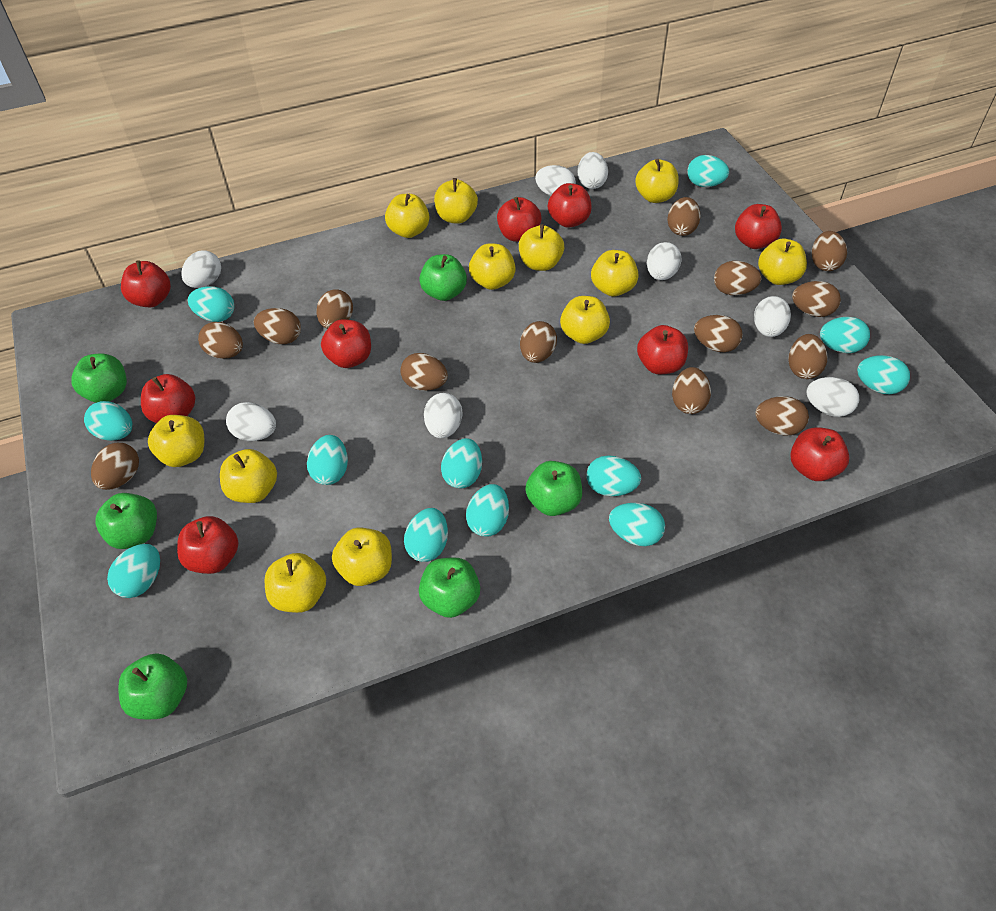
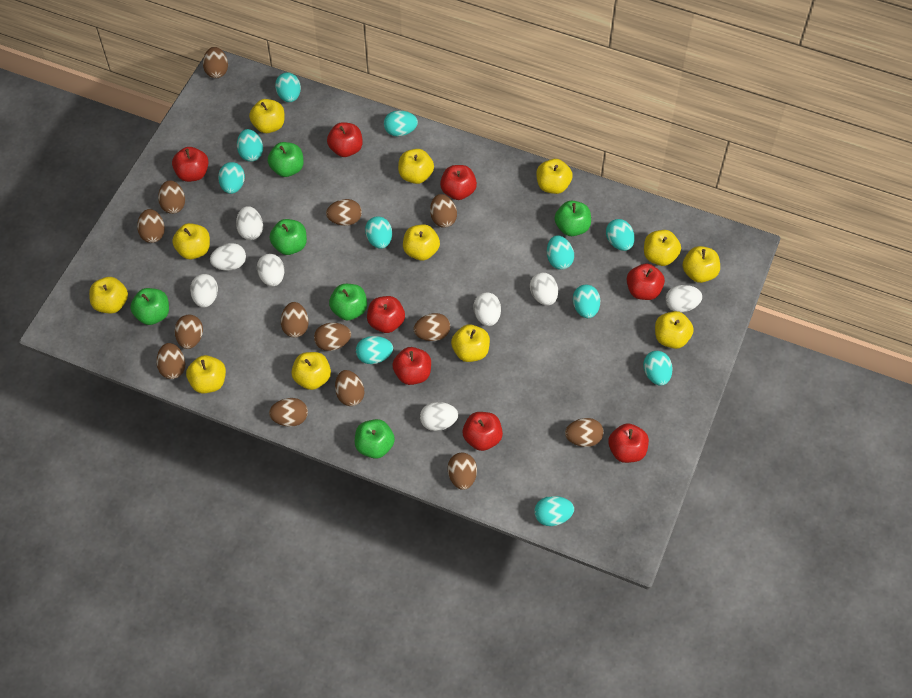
red apple: 9 -> 8
turquoise egg: 12 -> 11

